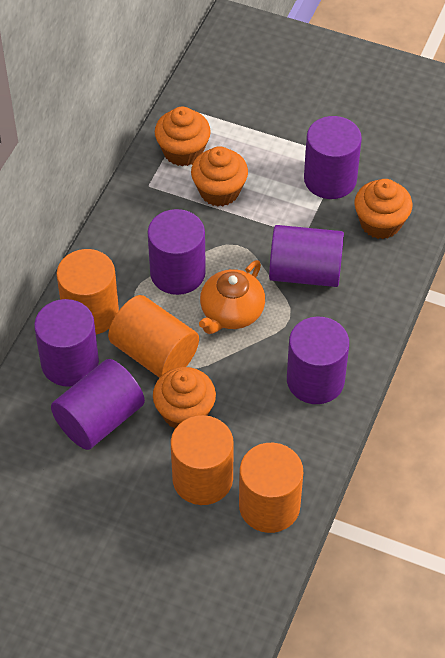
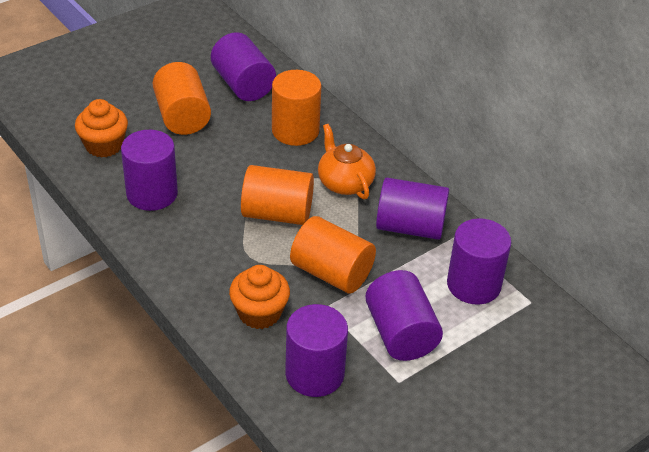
orange cupcake: 4 -> 2

